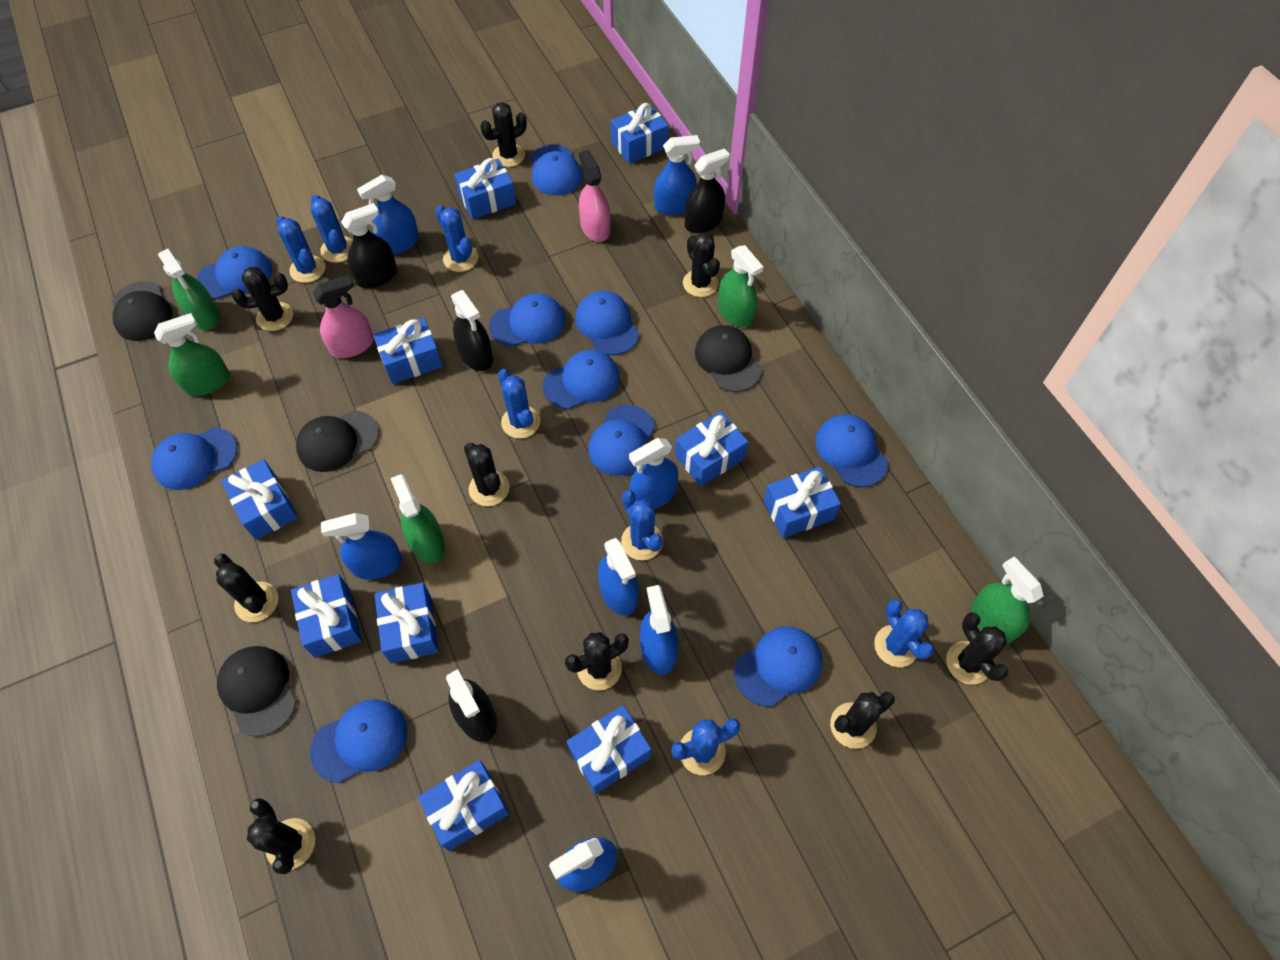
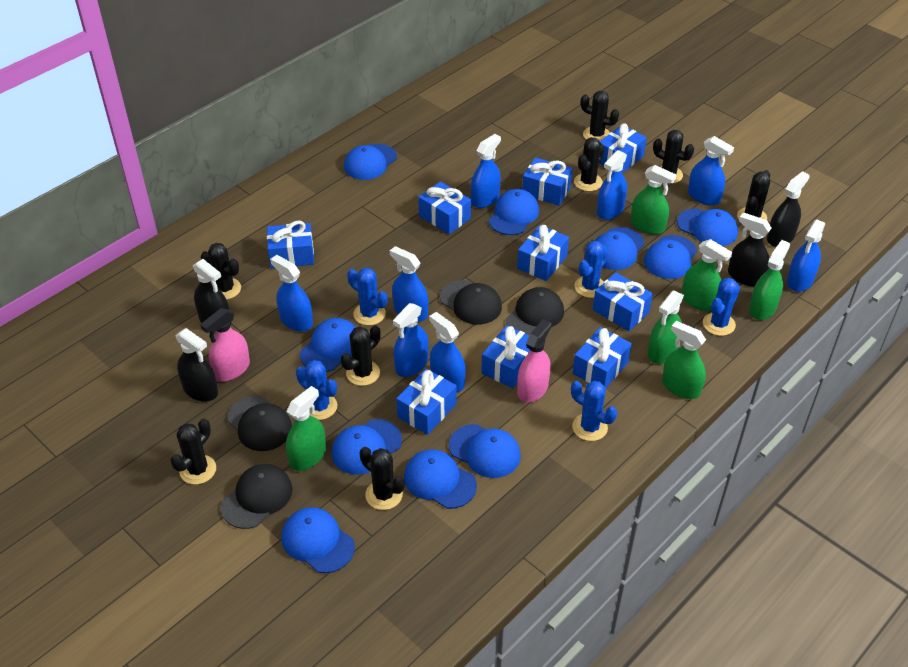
black cactus: 9 -> 8
blue cactus: 7 -> 5
blue gift: 10 -> 9
blue spray bottle: 7 -> 8
green spray bottle: 5 -> 6

